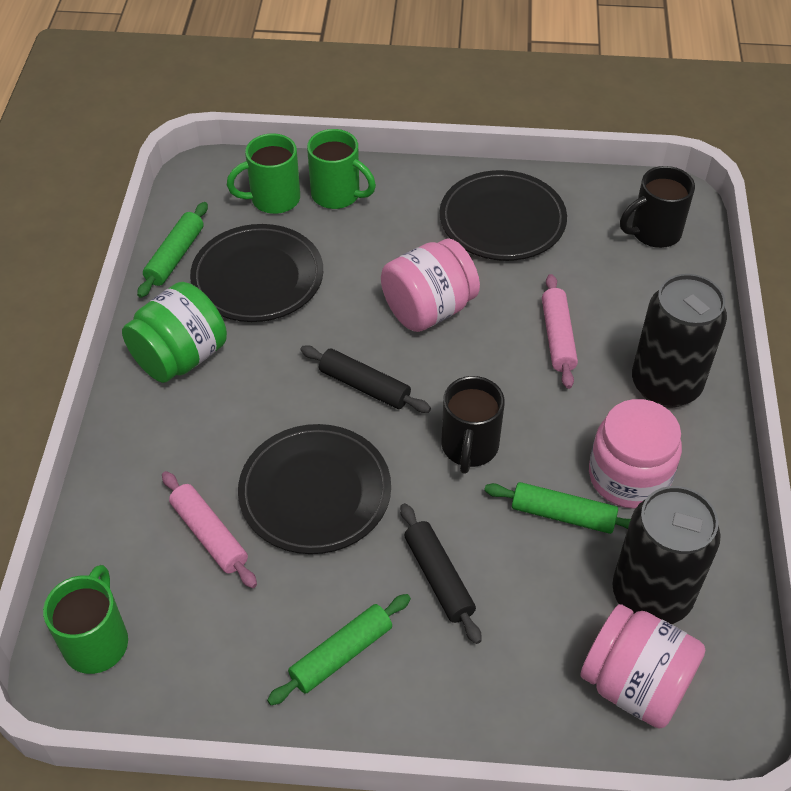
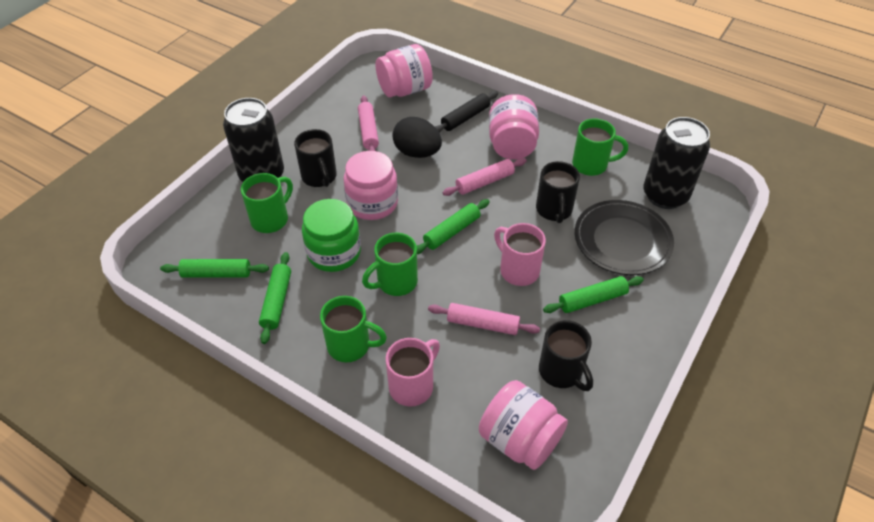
black egg: 0 -> 1
black mug: 2 -> 3
black plate: 3 -> 1
black rolling pin: 2 -> 1
green mug: 3 -> 4
green rolling pin: 3 -> 4
pink jar: 3 -> 4
pink mug: 0 -> 2
pink rolling pin: 2 -> 3

